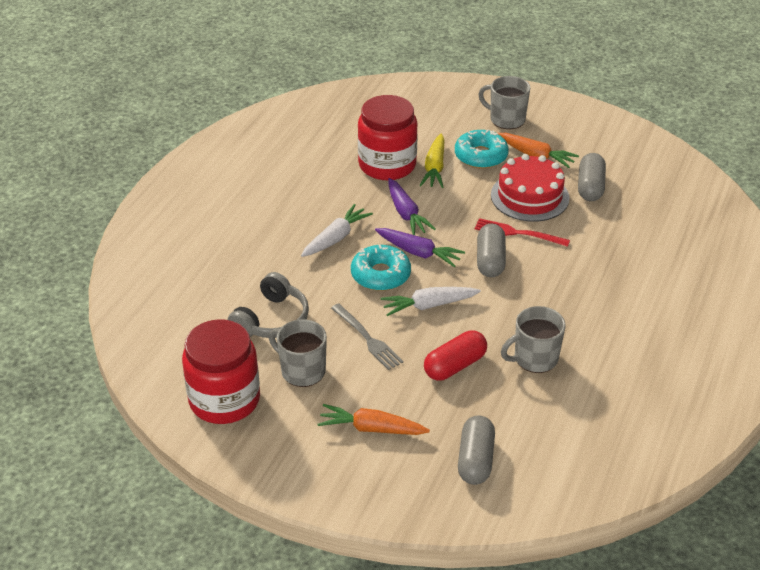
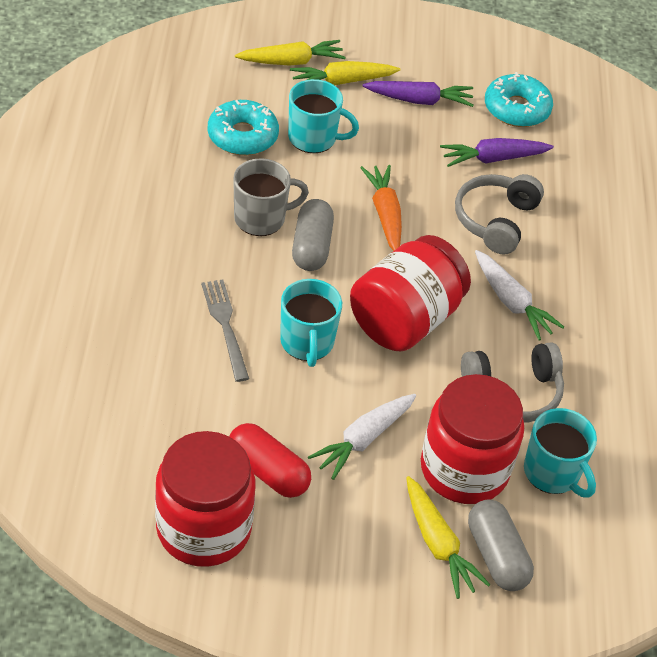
grey capsule: 3 -> 2
grey headphones: 1 -> 2
grey mug: 3 -> 1
orange carrot: 2 -> 1
red cake: 1 -> 0
red fork: 1 -> 0
red jar: 2 -> 3
turquoise mug: 0 -> 3
yellow carrot: 1 -> 3

